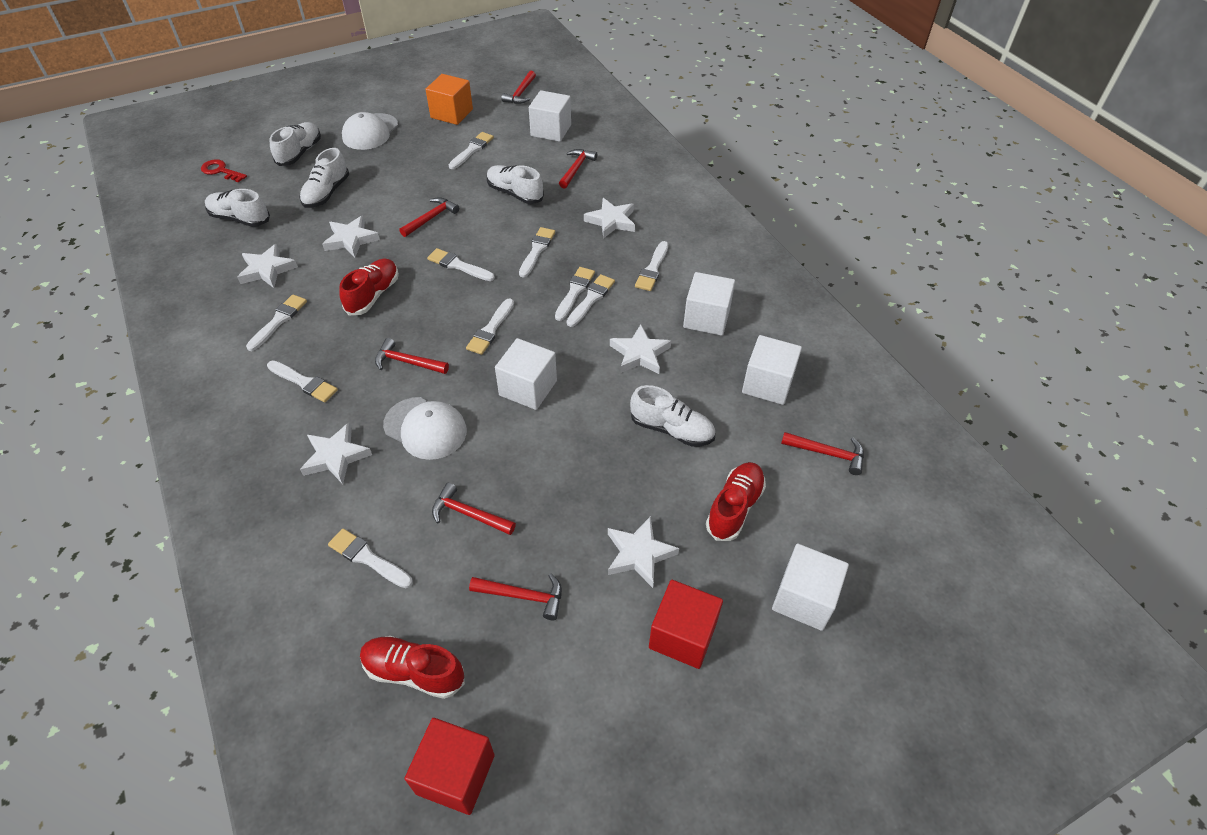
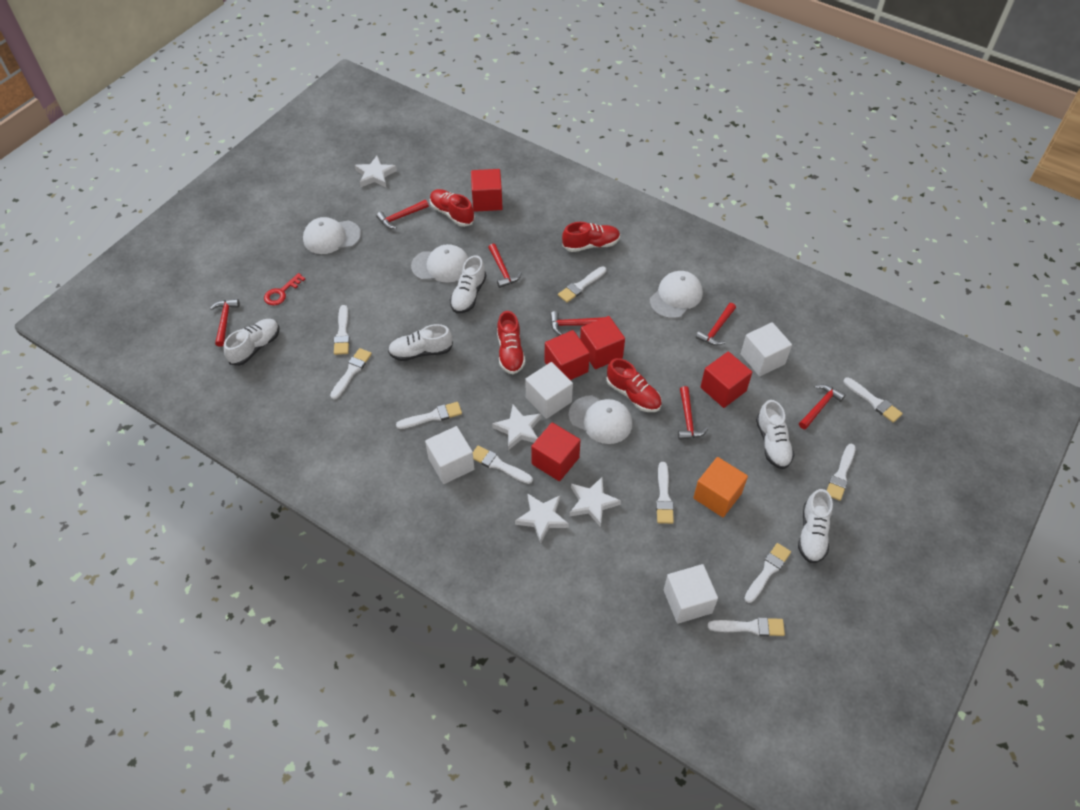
red cube: 2 -> 5
red shoe: 3 -> 4
white cap: 2 -> 4
white cube: 5 -> 4
white star: 6 -> 4

